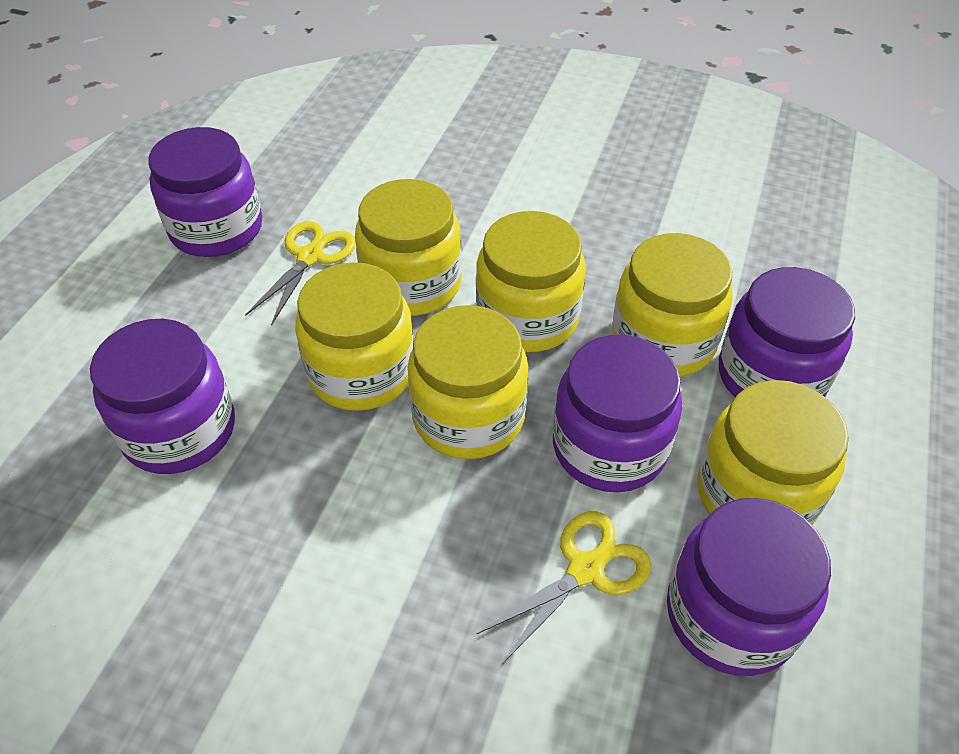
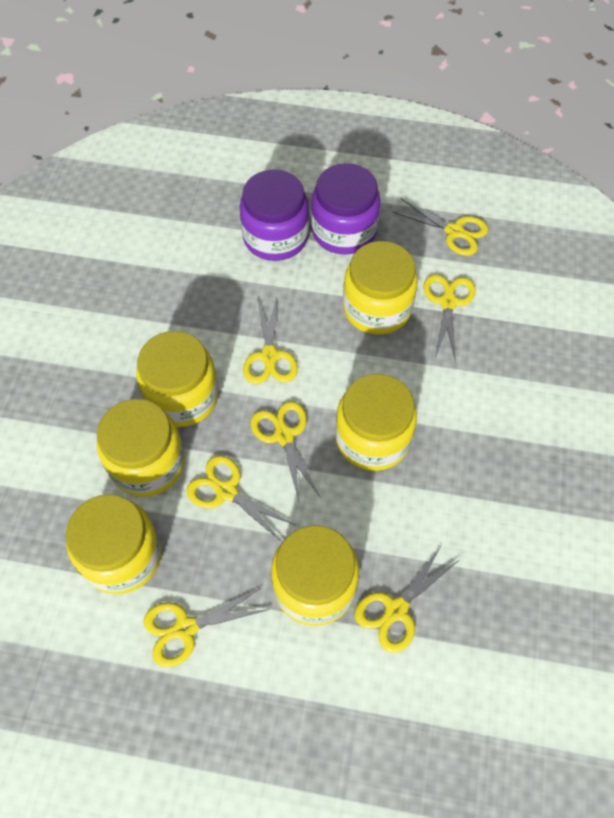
purple jar: 5 -> 2
yellow scissors: 2 -> 7

